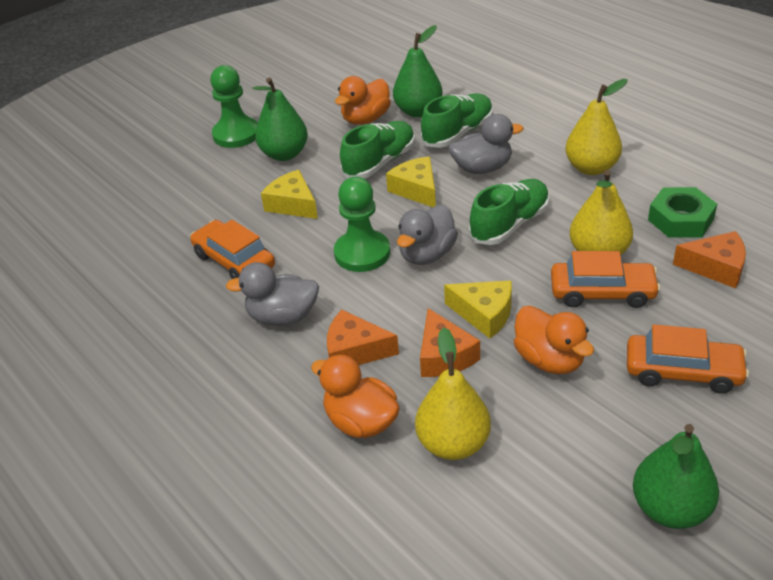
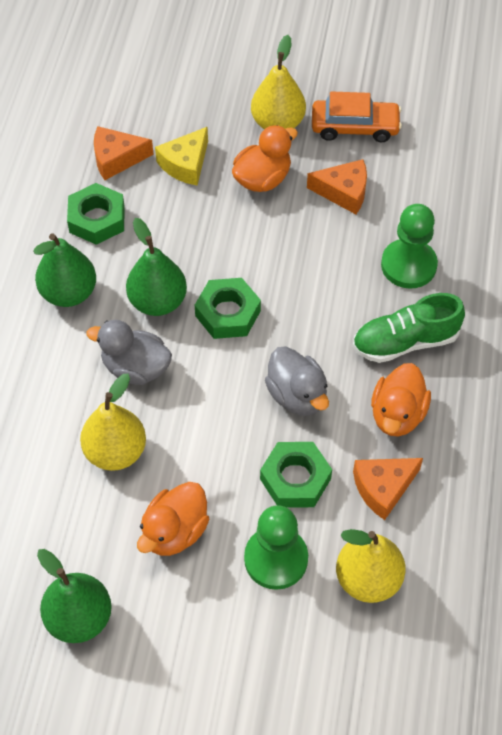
green nut: 1 -> 3
green shoe: 3 -> 1
grey duck: 3 -> 2
orange car: 3 -> 1
yellow cheese: 3 -> 1

